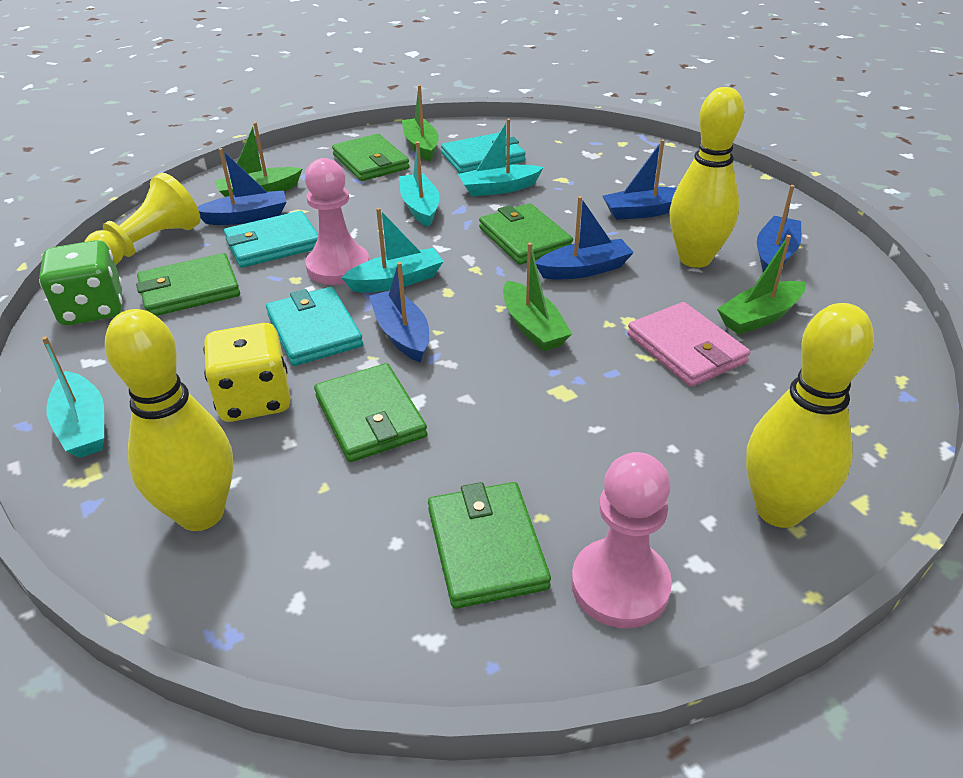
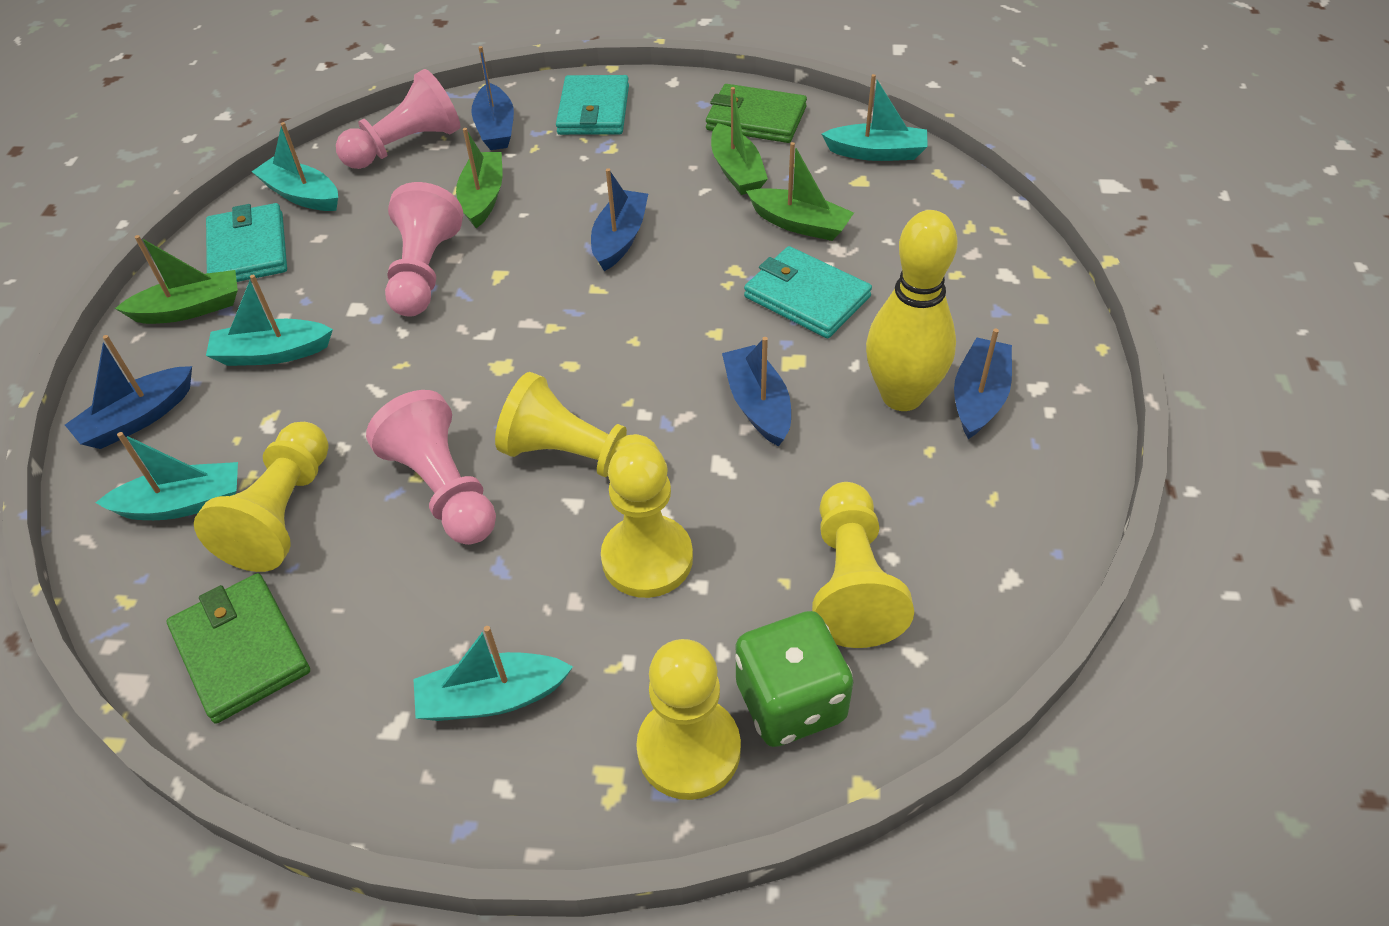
green wallet: 5 -> 2
pink pawn: 2 -> 3
pink wallet: 1 -> 0
turquoise boat: 4 -> 5
yellow bowling pin: 3 -> 1
yellow dice: 1 -> 0
yellow pawn: 1 -> 5

